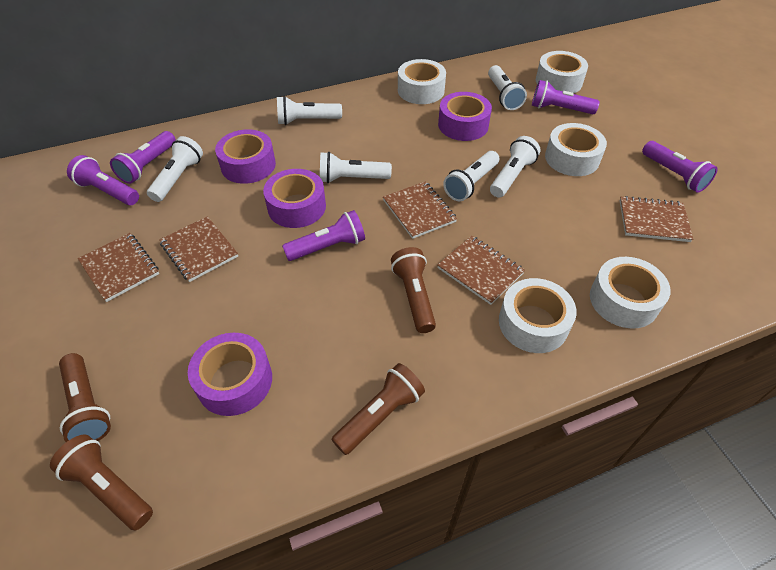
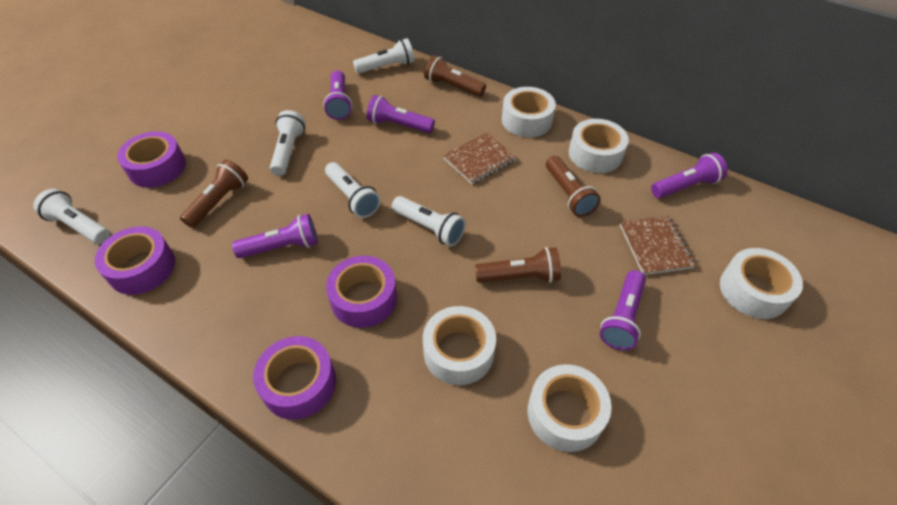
brown notebook: 5 -> 2
white flashlight: 6 -> 5

